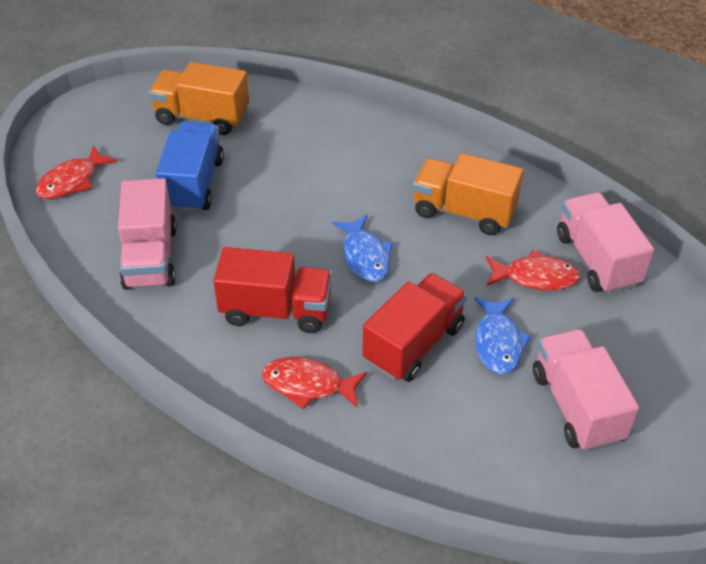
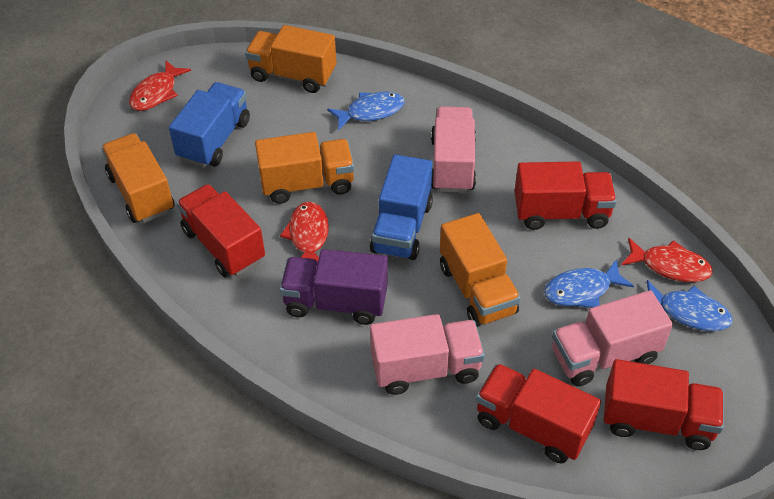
blue fish: 2 -> 3
blue truck: 1 -> 2
orange truck: 2 -> 4
purple truck: 0 -> 1
red truck: 2 -> 4

